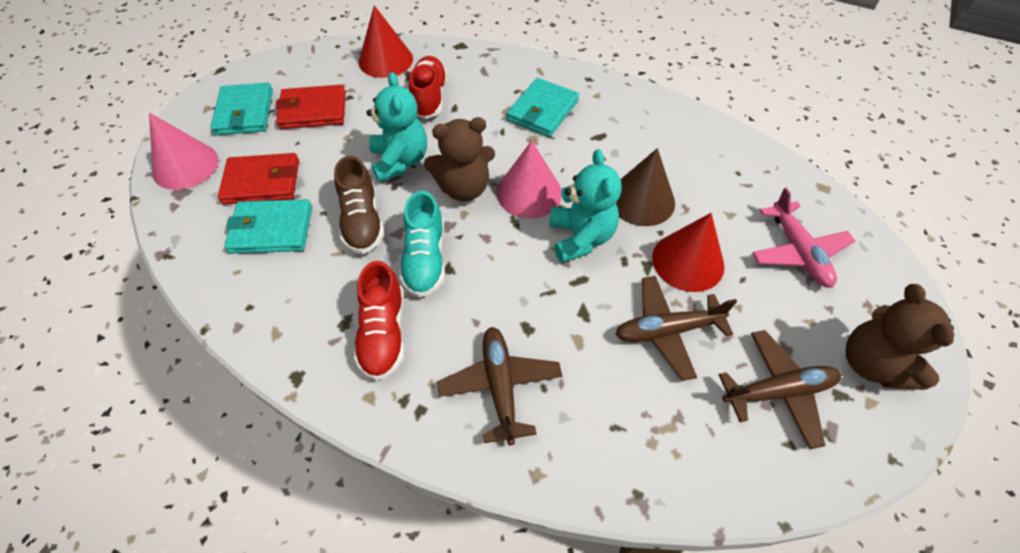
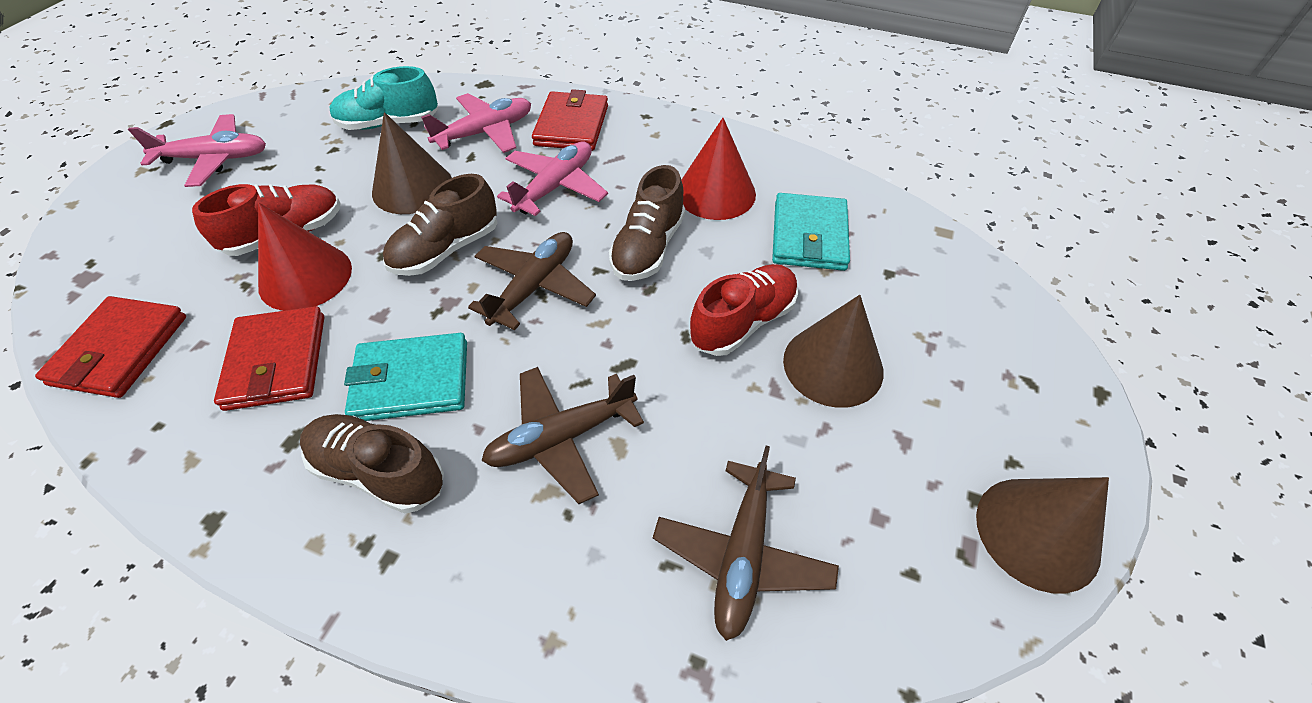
brown cone: 1 -> 3
brown shoe: 1 -> 3
brown teddy bear: 2 -> 0
pink cone: 2 -> 0
pink plane: 1 -> 3
red wallet: 2 -> 3
turquoise teddy bear: 2 -> 0
turquoise wallet: 3 -> 2

